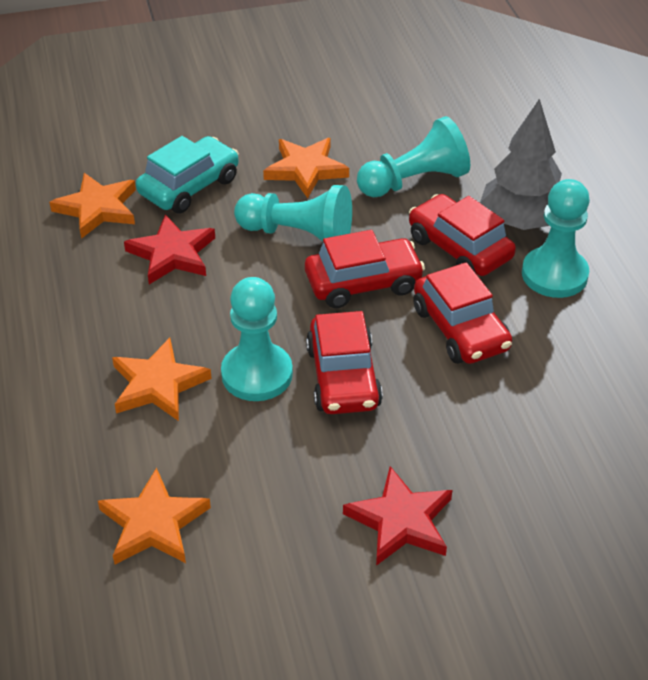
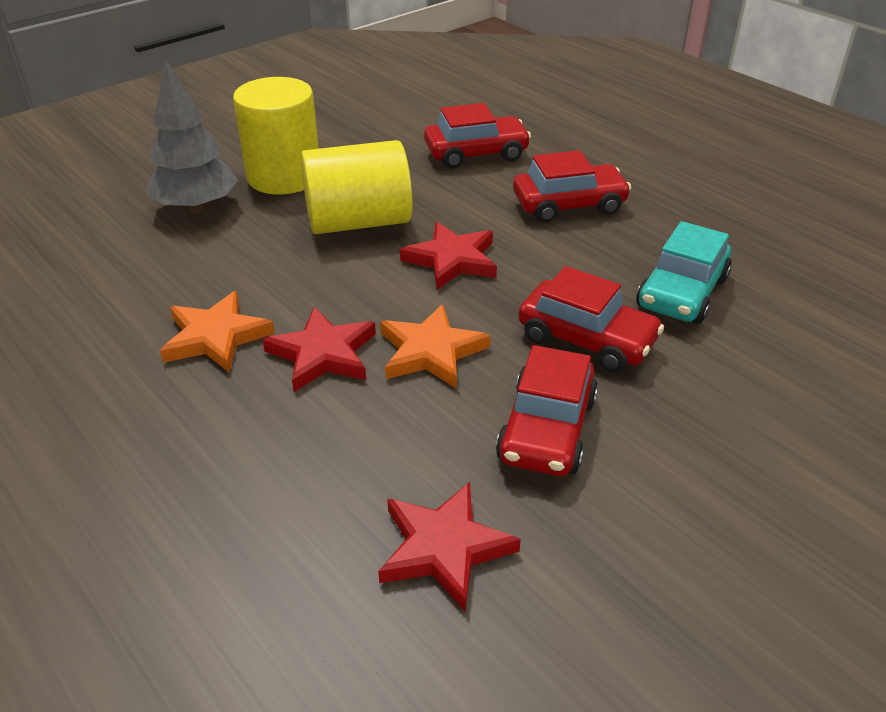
orange star: 4 -> 2
red star: 2 -> 3
turquoise pawn: 4 -> 0
yellow cylinder: 0 -> 2

